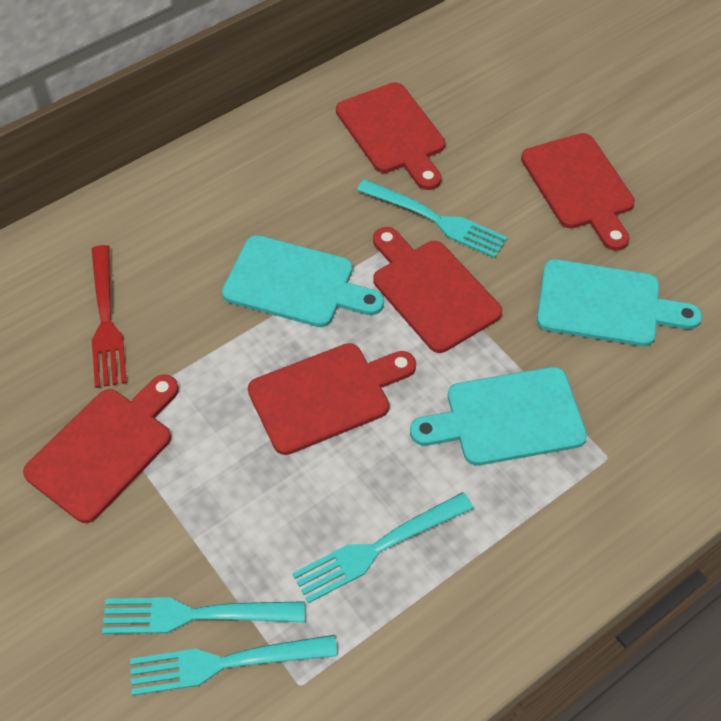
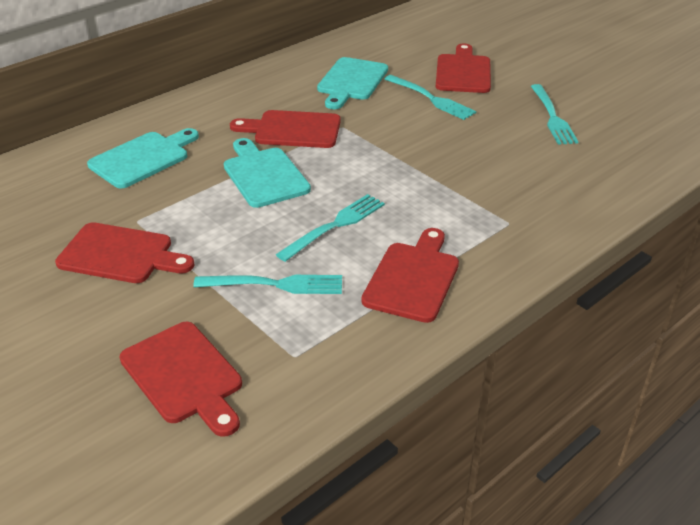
red fork: 1 -> 0

